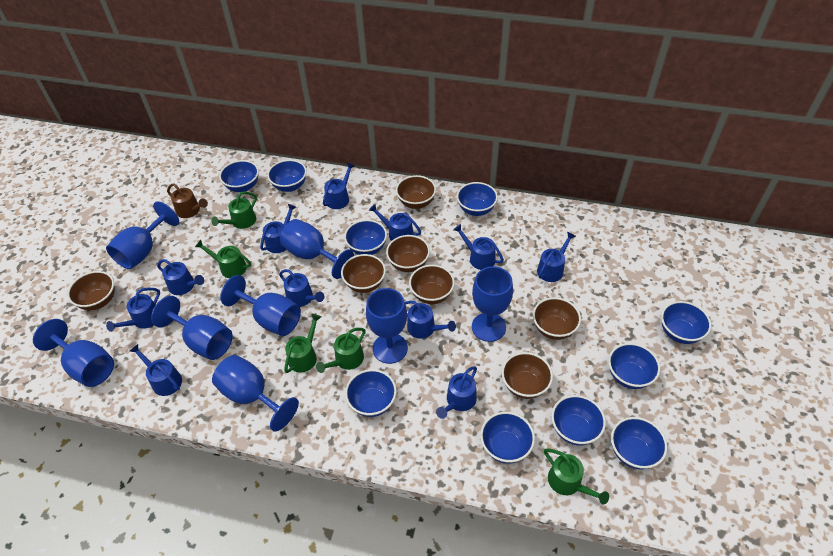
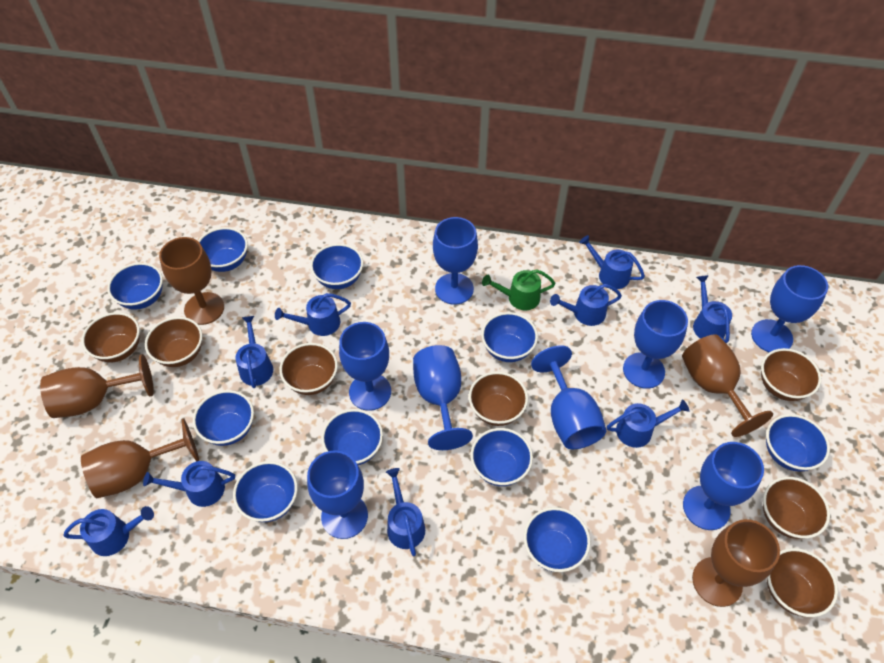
blue watering can: 11 -> 9
brown goblet: 0 -> 5
brown watering can: 1 -> 0
green watering can: 5 -> 1

